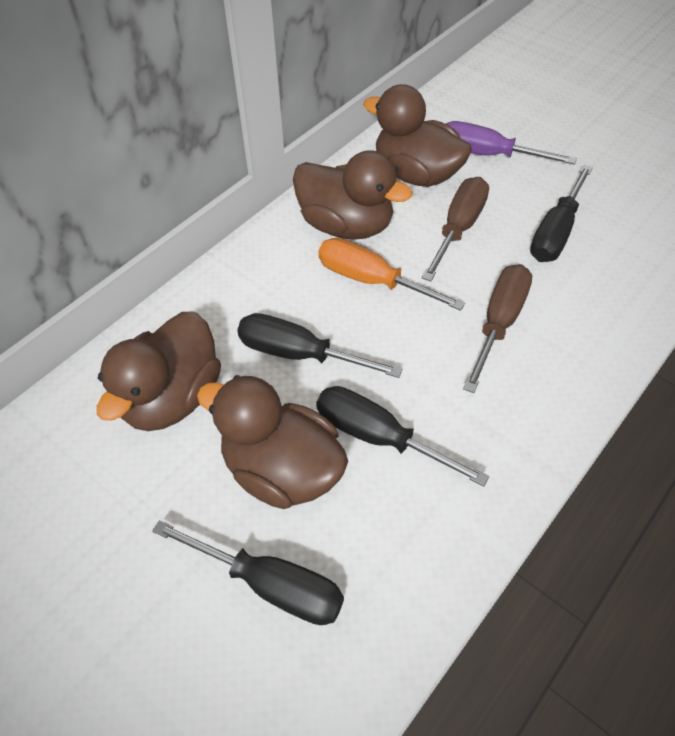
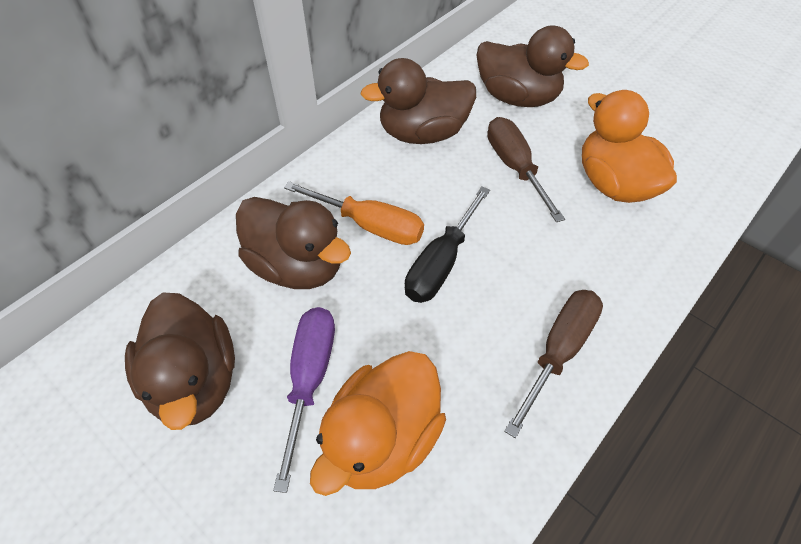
black screwdriver: 4 -> 1
orange duck: 0 -> 2

